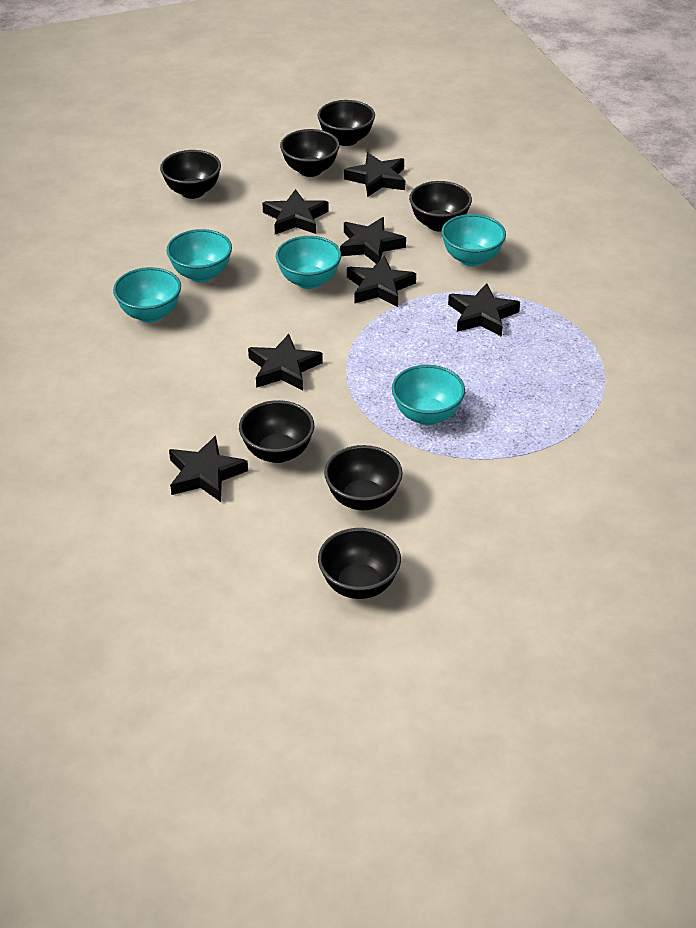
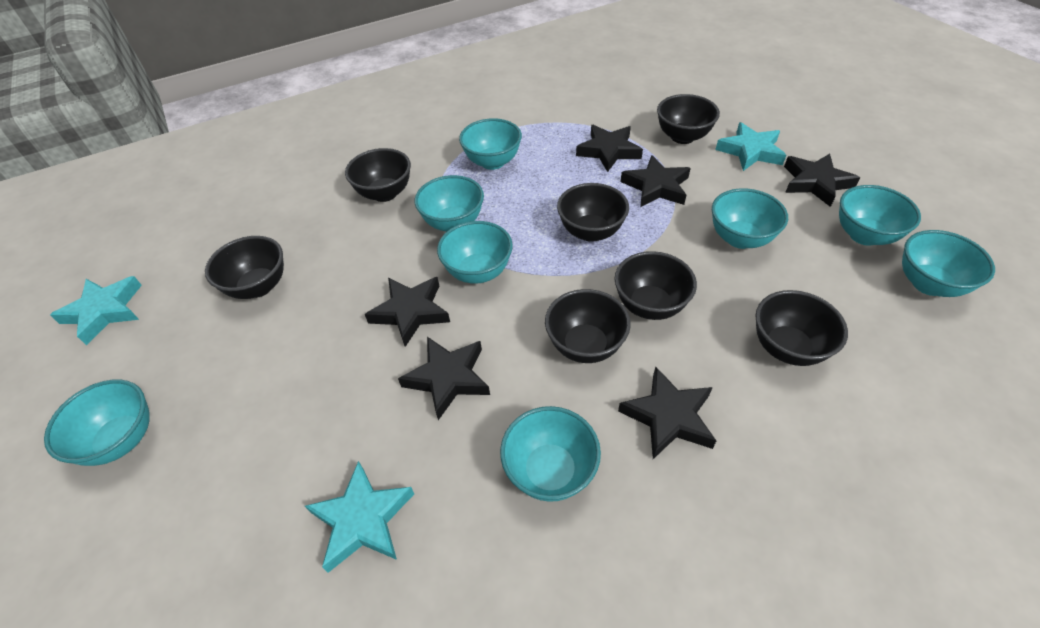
black star: 7 -> 6
turquoise bowl: 5 -> 8
turquoise star: 0 -> 3

